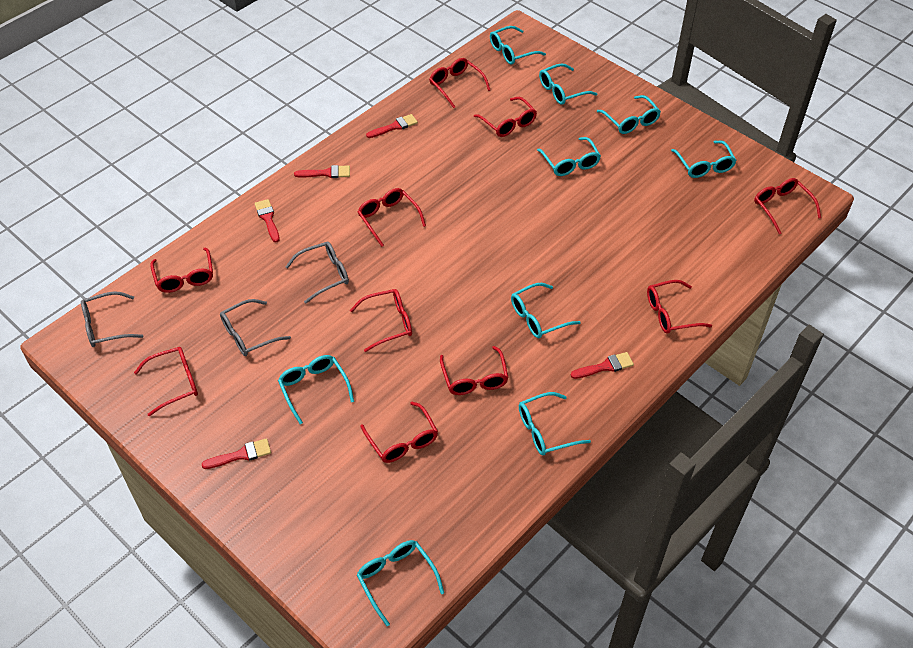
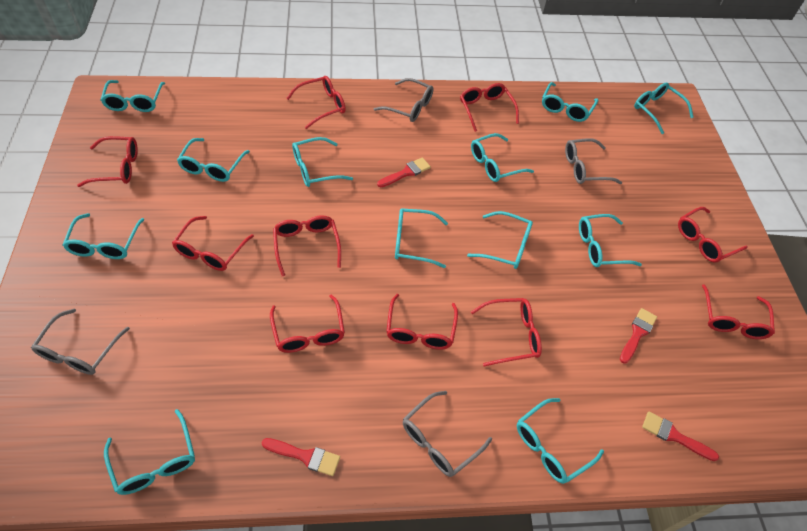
grey glasses: 3 -> 4
red brush: 5 -> 4
turquoise glasses: 9 -> 12

